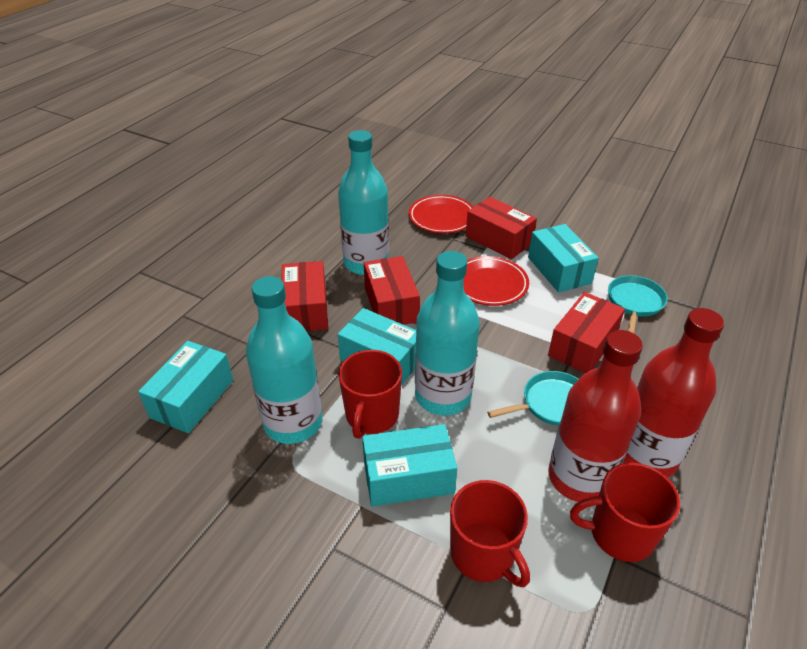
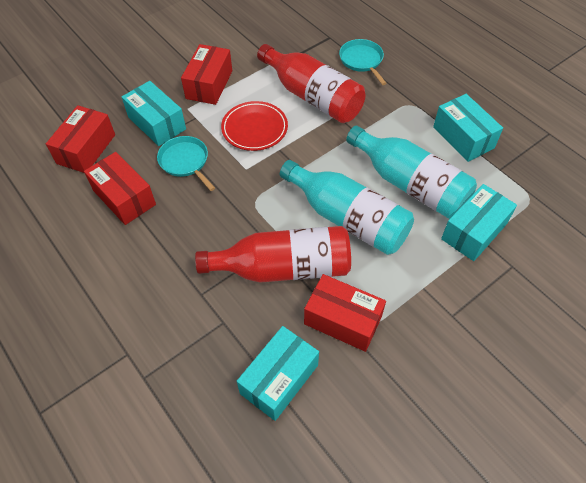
red mug: 3 -> 0
red plate: 2 -> 1
turquoise bottle: 3 -> 2

